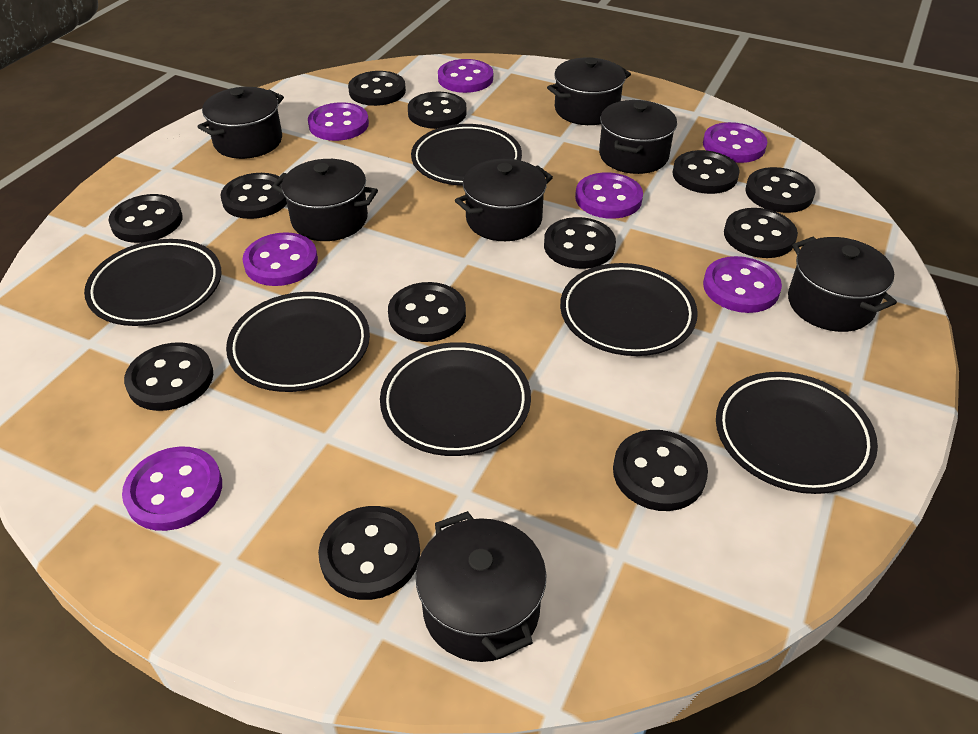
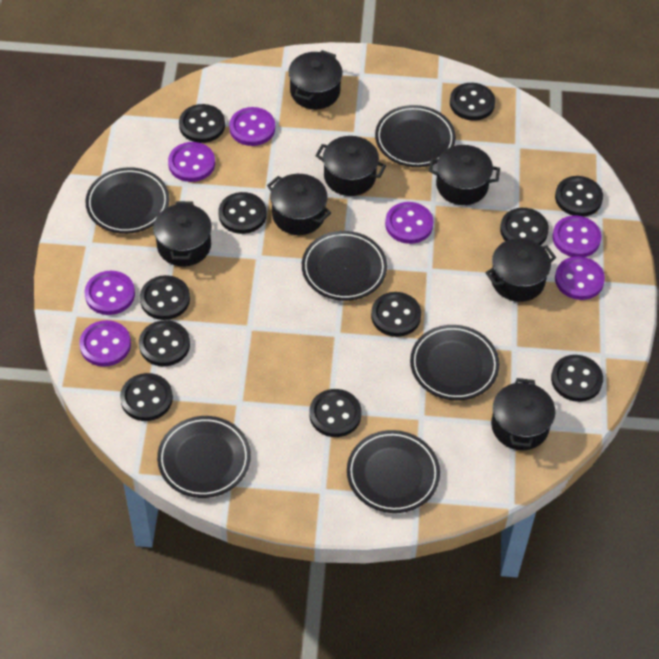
black button: 12 -> 11

